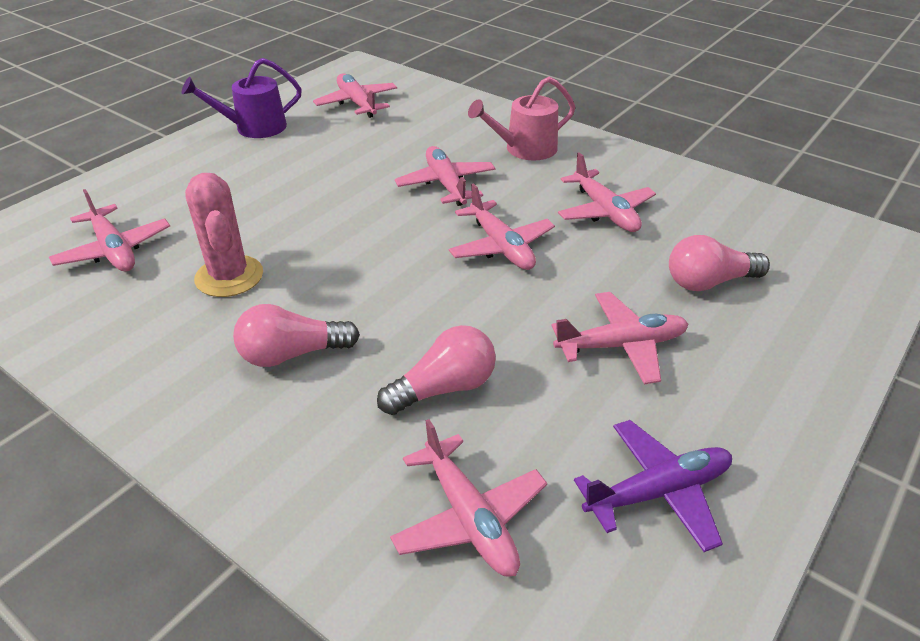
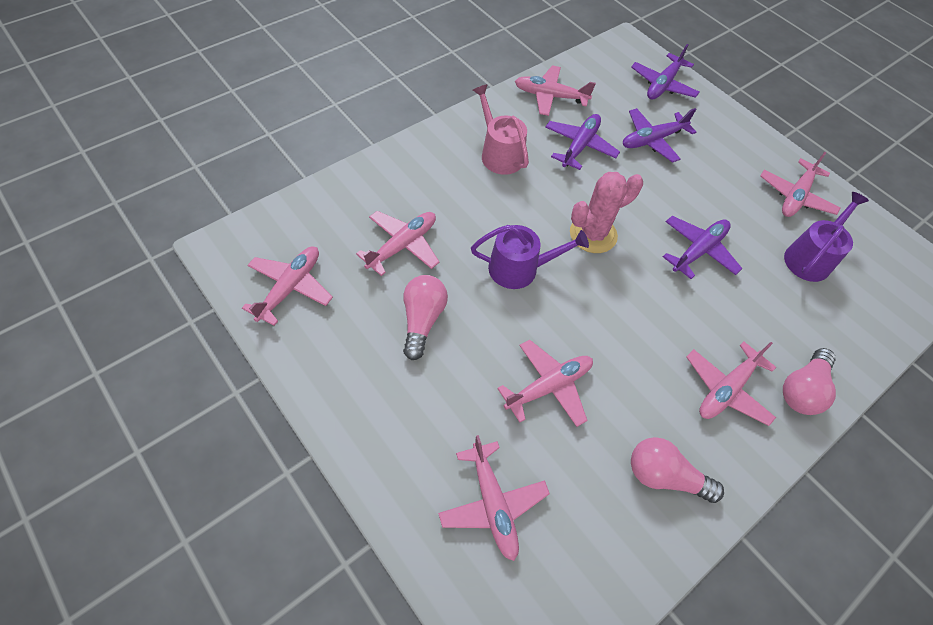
purple plane: 1 -> 4
purple watering can: 1 -> 2

